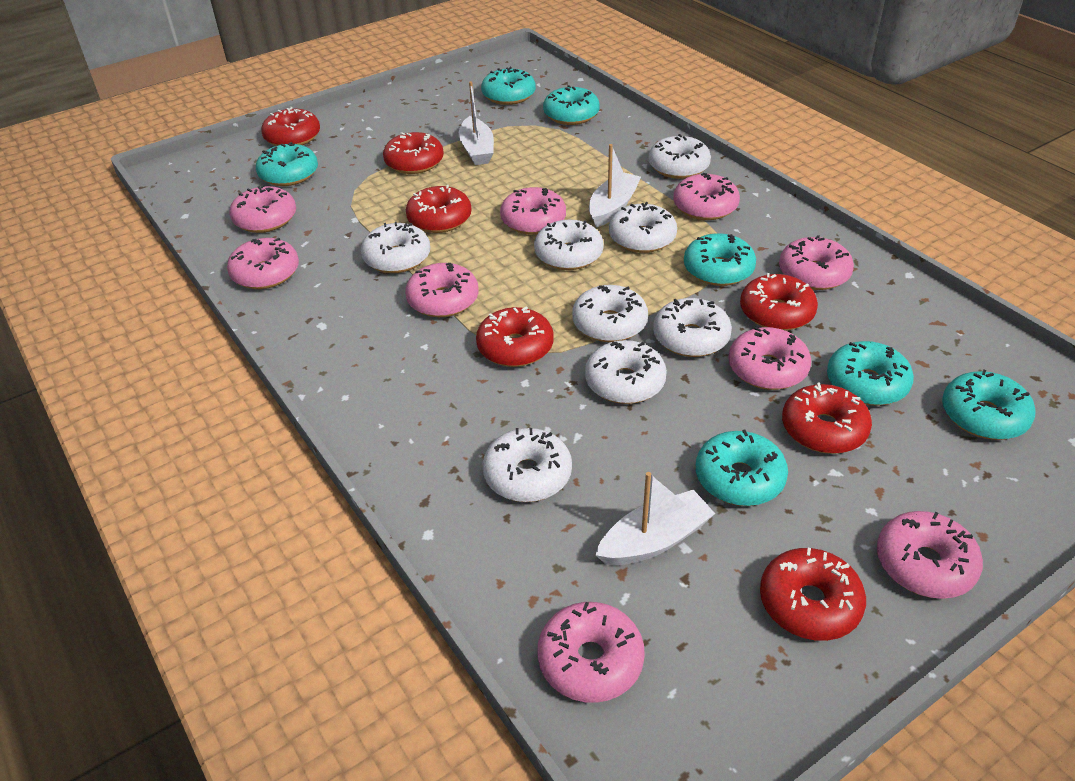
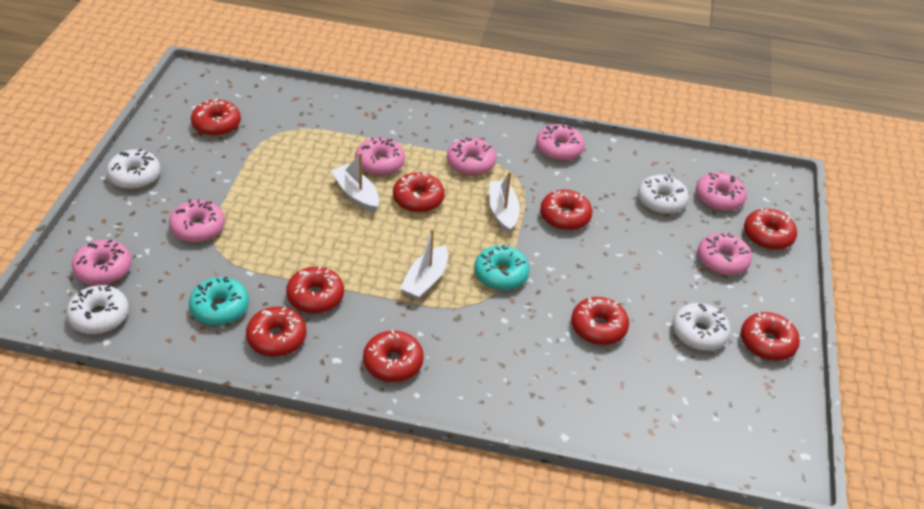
pink donut: 9 -> 7
red donut: 7 -> 9
turquoise donut: 7 -> 2
white donut: 8 -> 4

